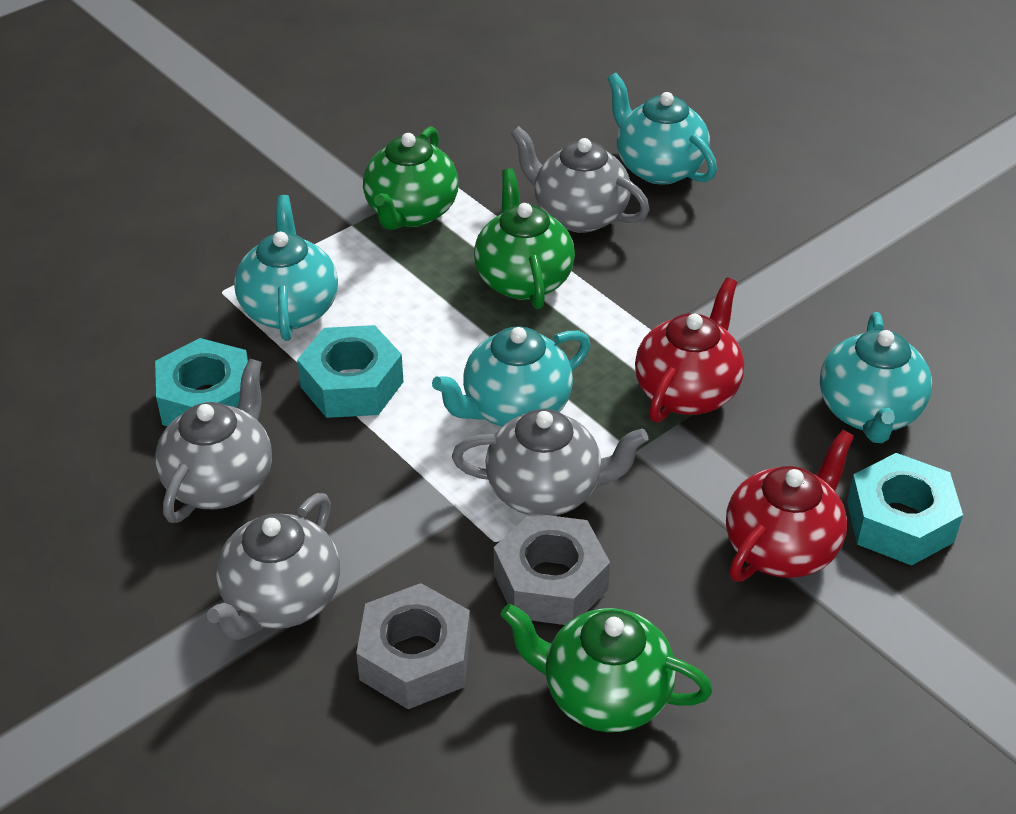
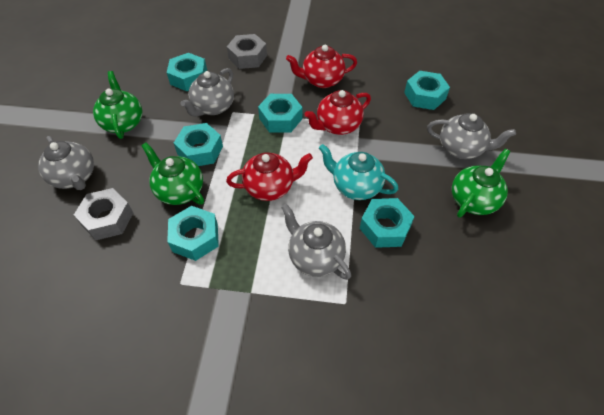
red teapot: 2 -> 3
turquoise nut: 3 -> 6
turquoise teapot: 4 -> 1

